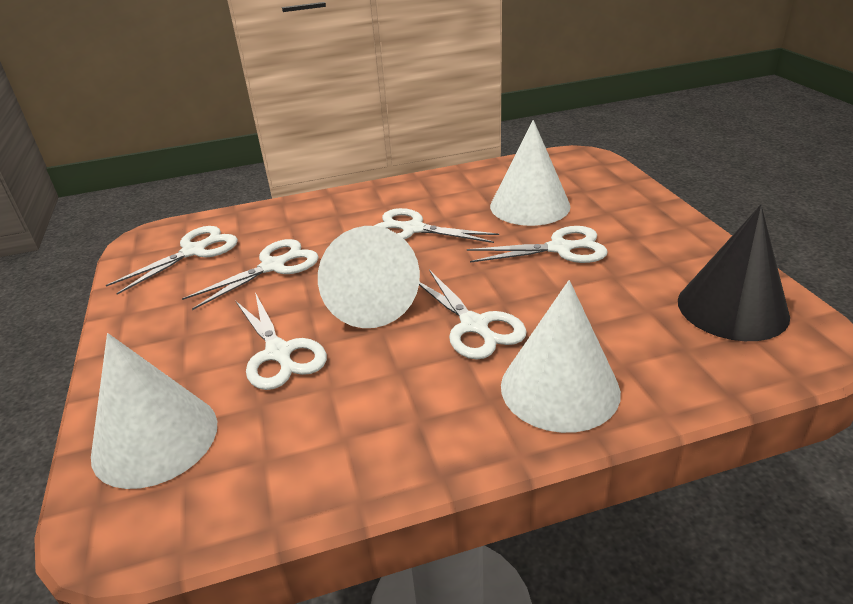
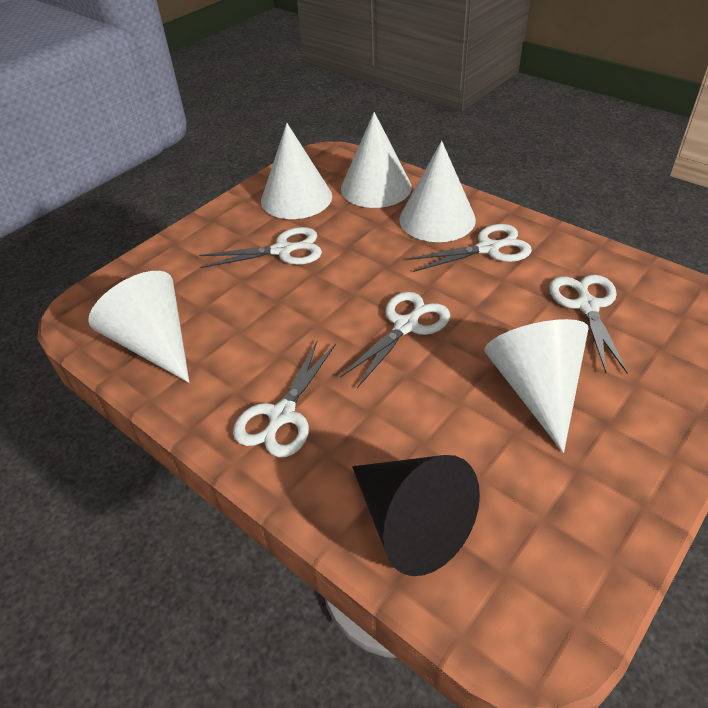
white cone: 4 -> 5
white scissors: 6 -> 5

